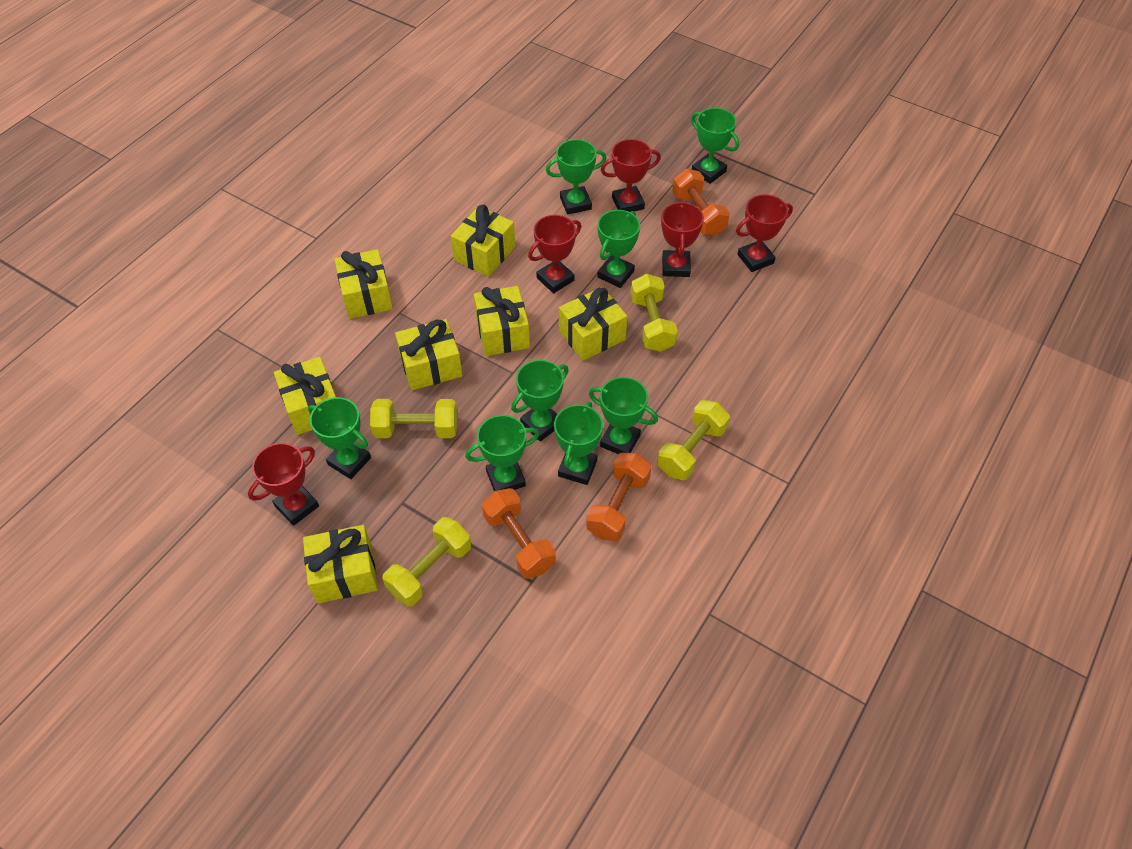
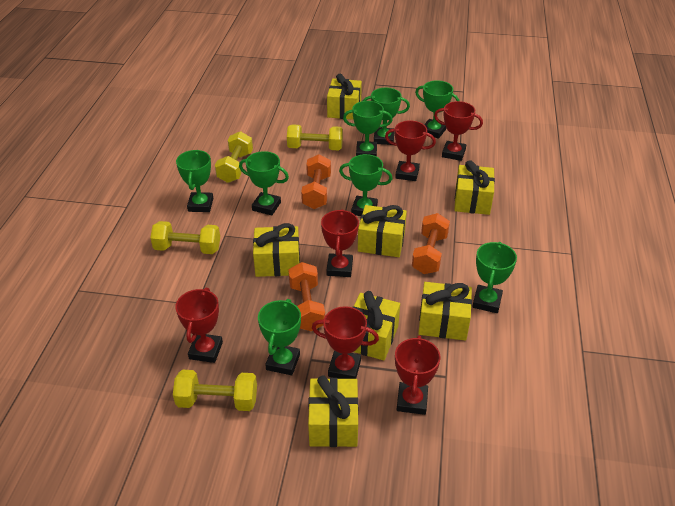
red trophy: 5 -> 6

